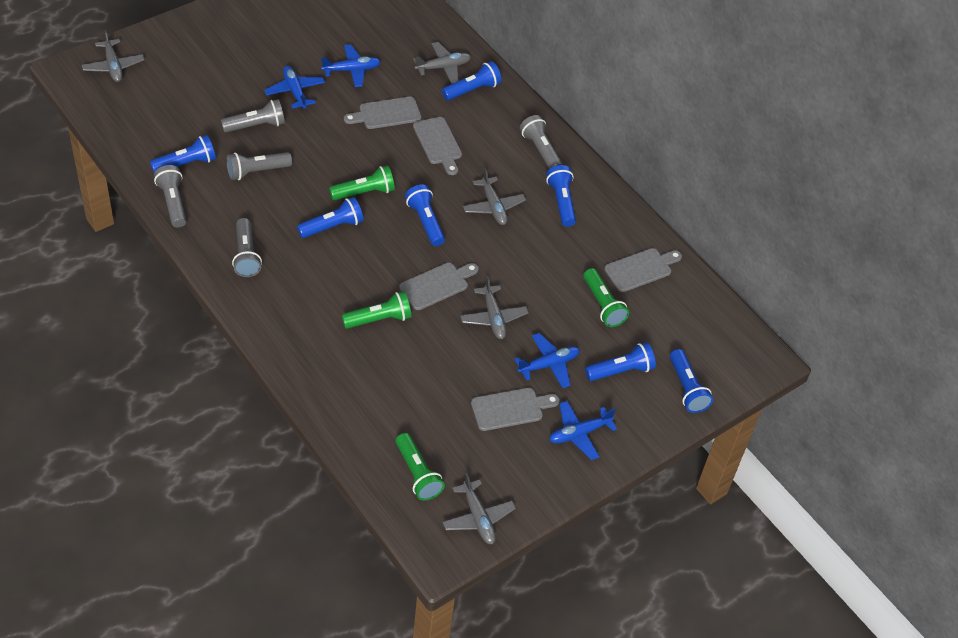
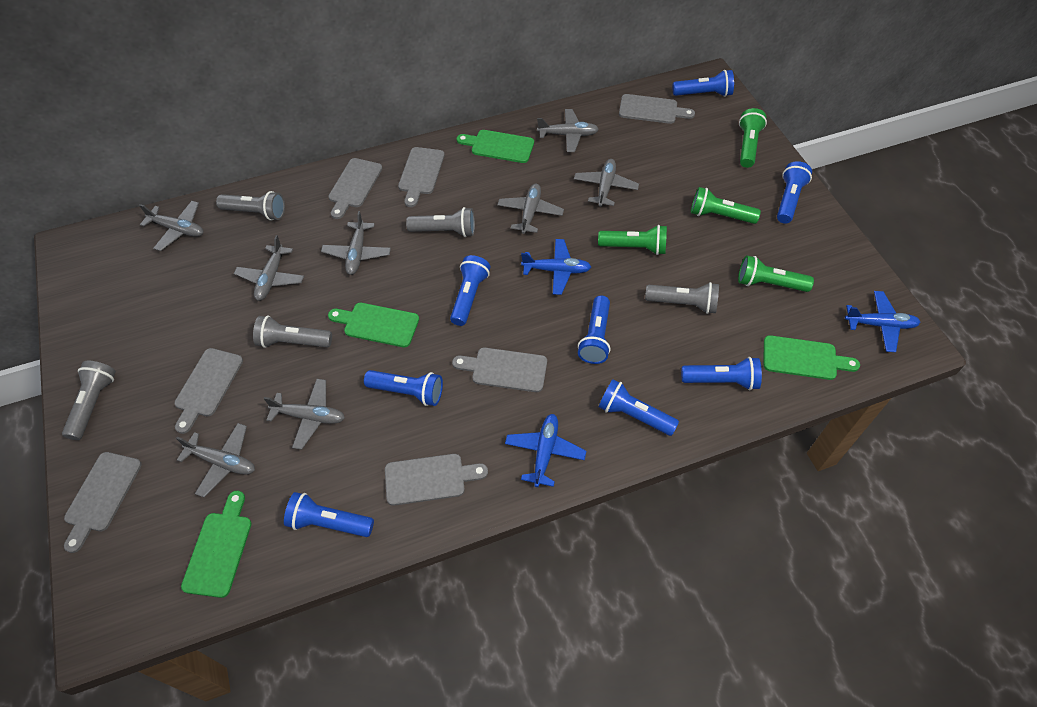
blue flashlight: 7 -> 8
blue plane: 4 -> 3
green cutting board: 0 -> 4
grey cutting board: 5 -> 7
grey plane: 5 -> 8

